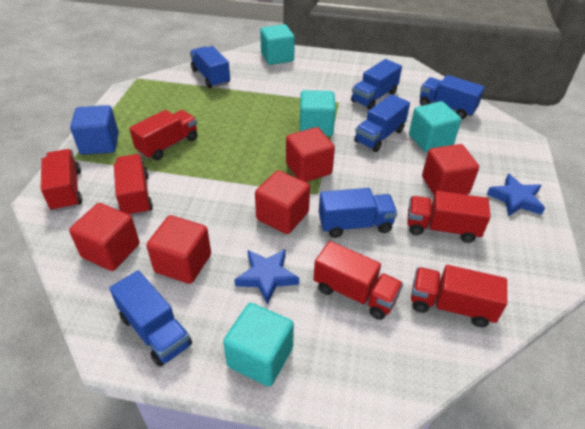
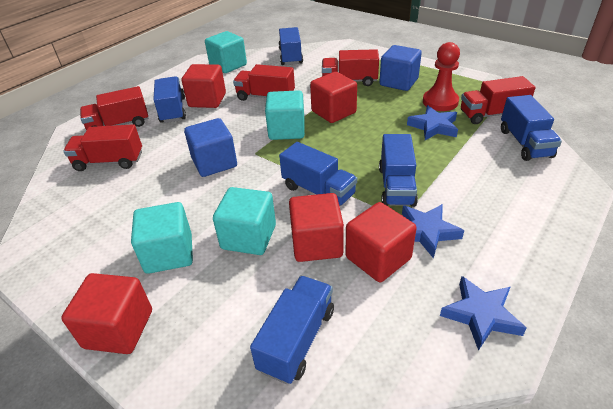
blue cube: 1 -> 2
blue star: 2 -> 3
red pawn: 0 -> 1
red truck: 6 -> 5

